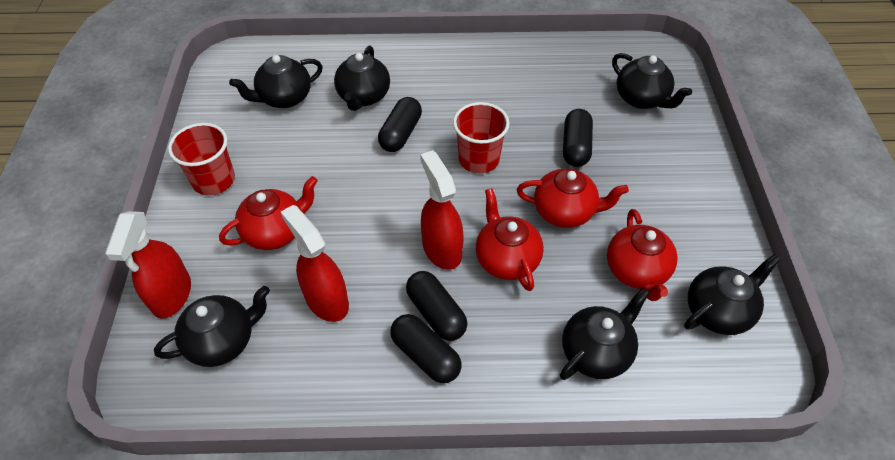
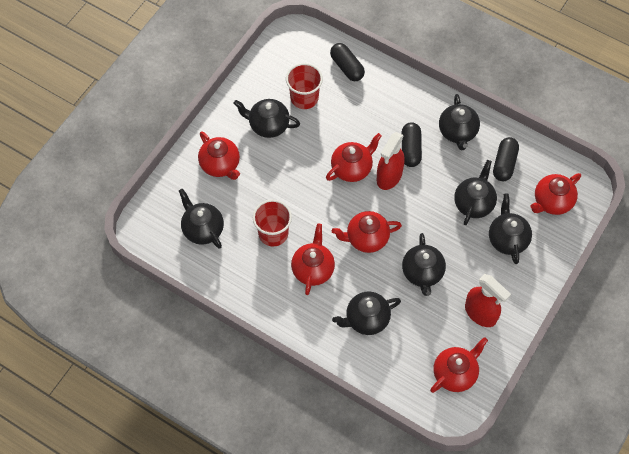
black capsule: 4 -> 3
black teapot: 6 -> 7
red spray bottle: 3 -> 2
red teapot: 4 -> 6

